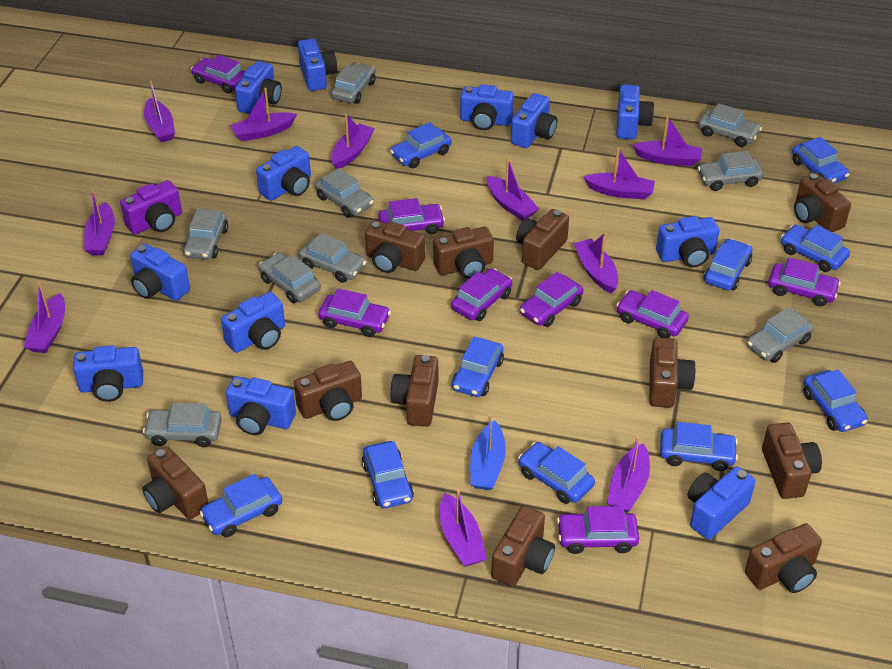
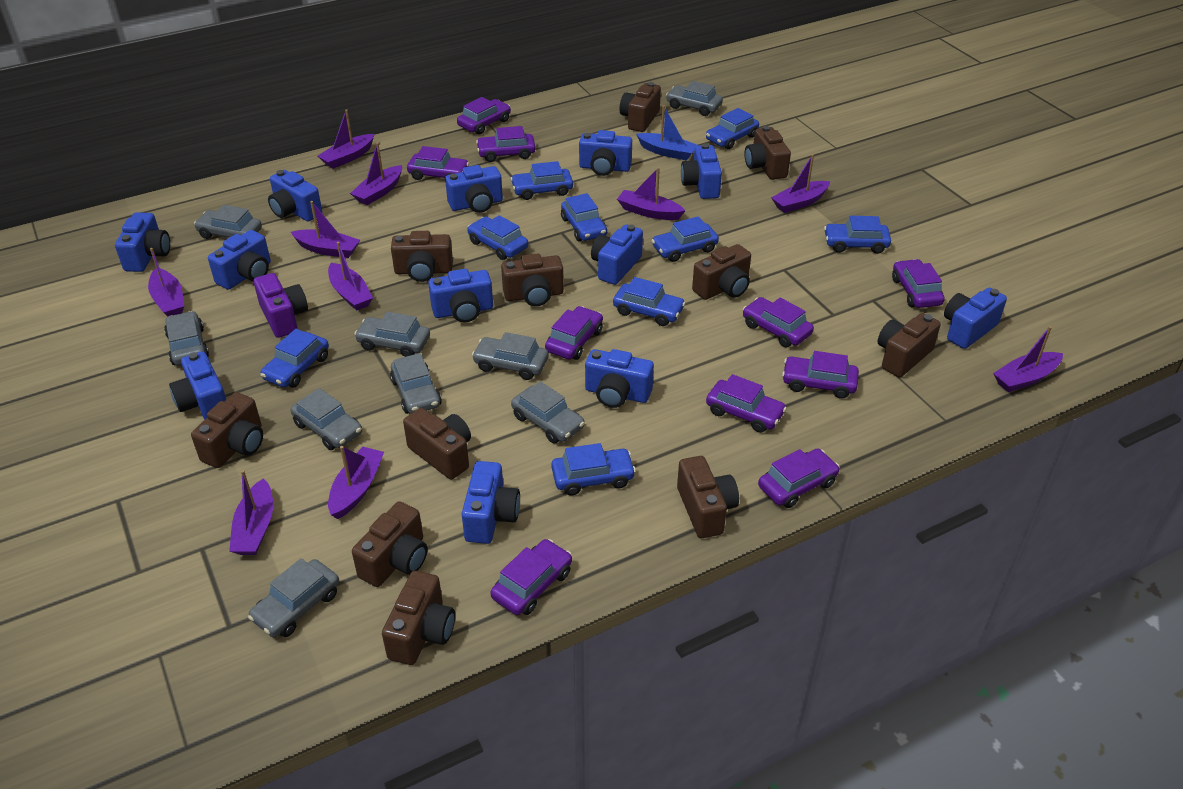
blue car: 10 -> 9
purple boat: 11 -> 10
purple car: 8 -> 10

